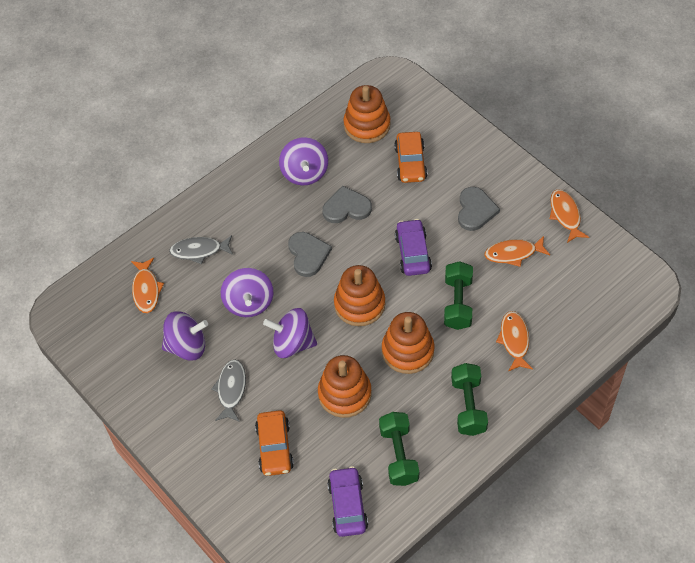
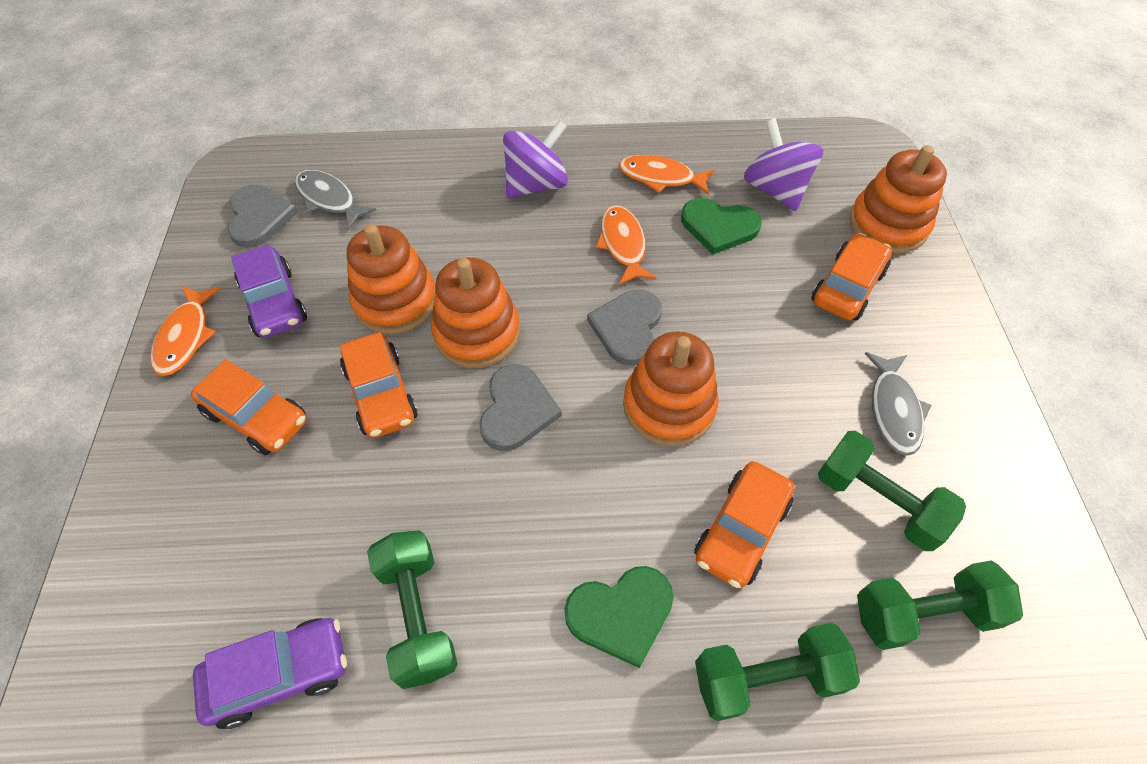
green dumbbell: 3 -> 4
green heart: 0 -> 2
orange car: 2 -> 4
orange fish: 4 -> 3
purple spinning top: 4 -> 2

